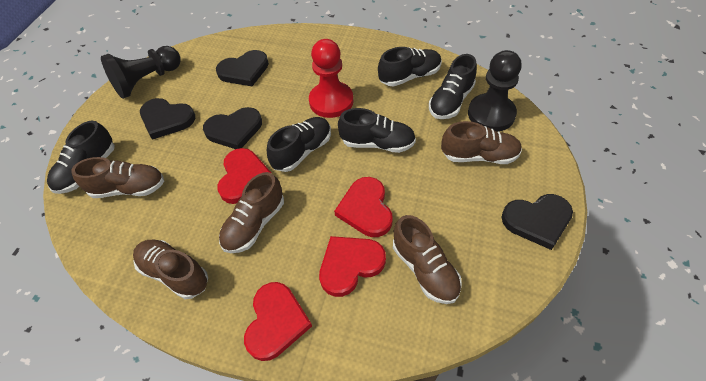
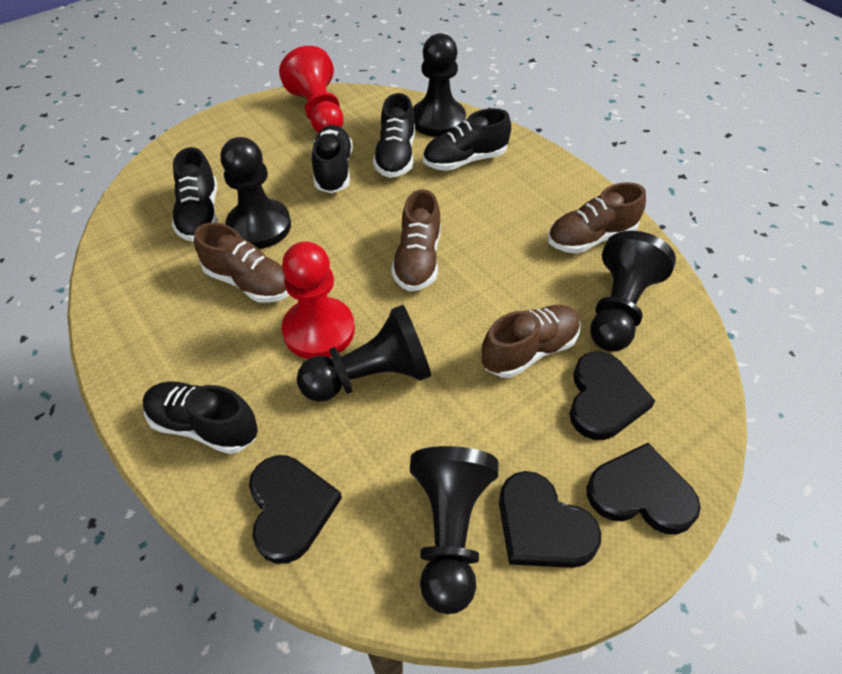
black pawn: 2 -> 5
brown shoe: 5 -> 4
red heart: 4 -> 0
red pawn: 1 -> 2

